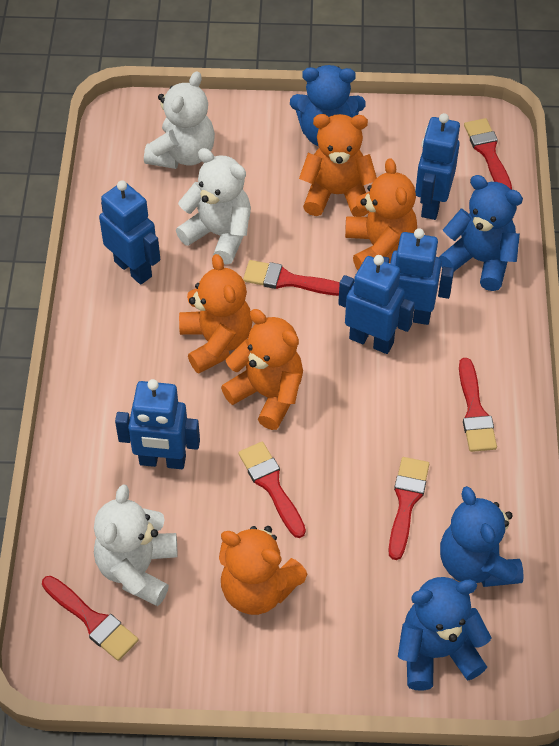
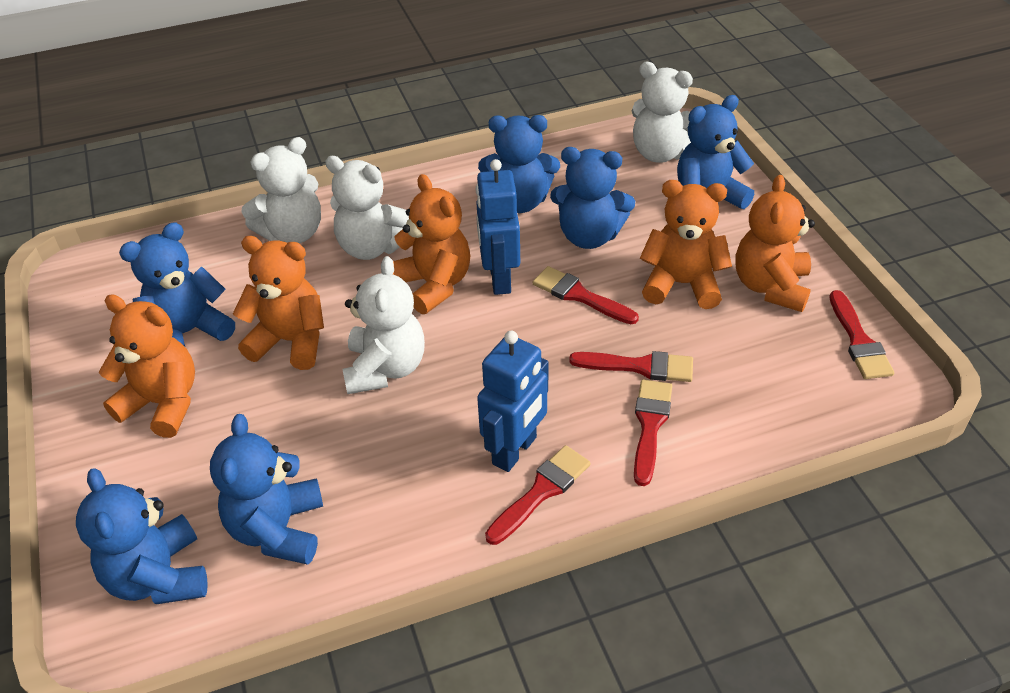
blue robot: 5 -> 2
blue teddy bear: 4 -> 6
red brush: 6 -> 5
white teddy bear: 3 -> 4

